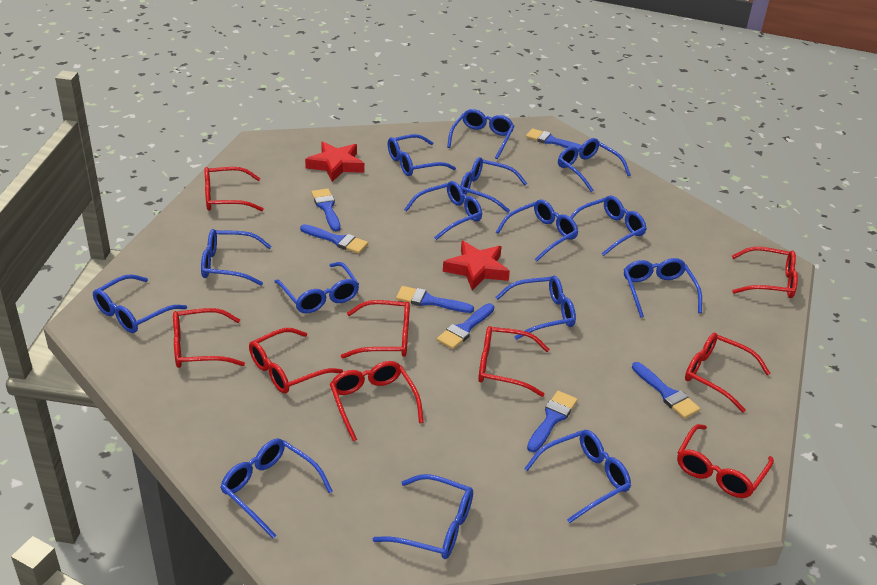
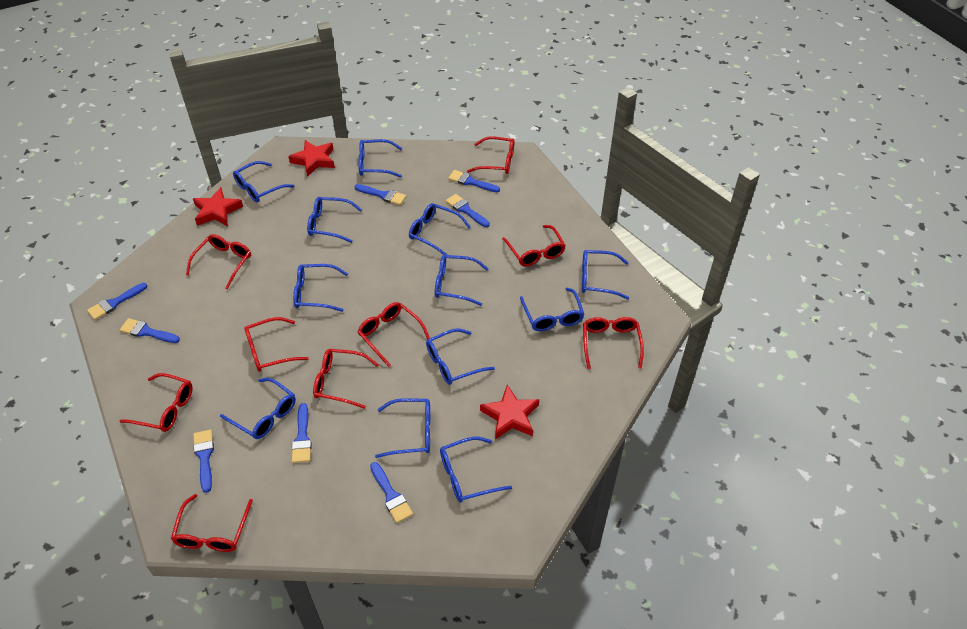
blue brush: 7 -> 8
blue glasses: 15 -> 12
red star: 2 -> 3

